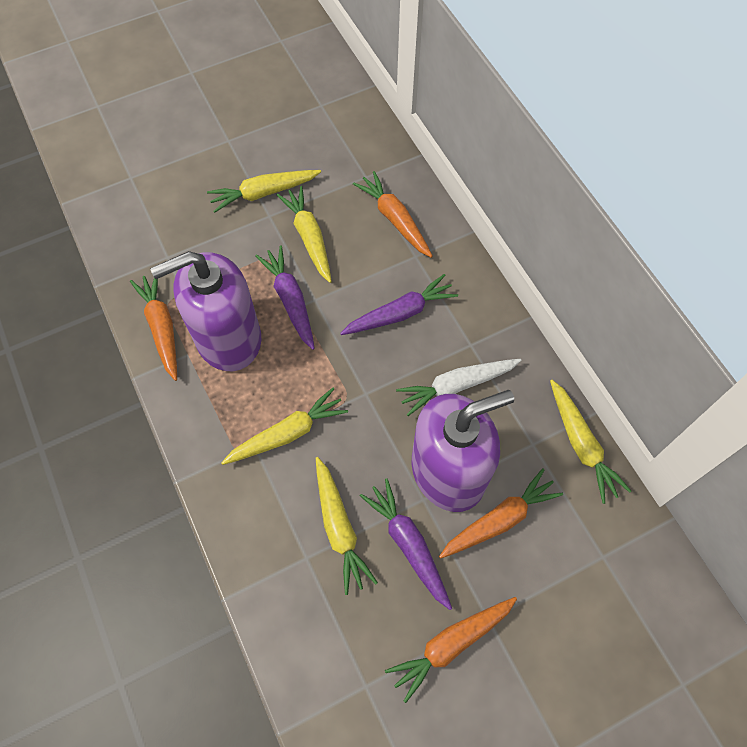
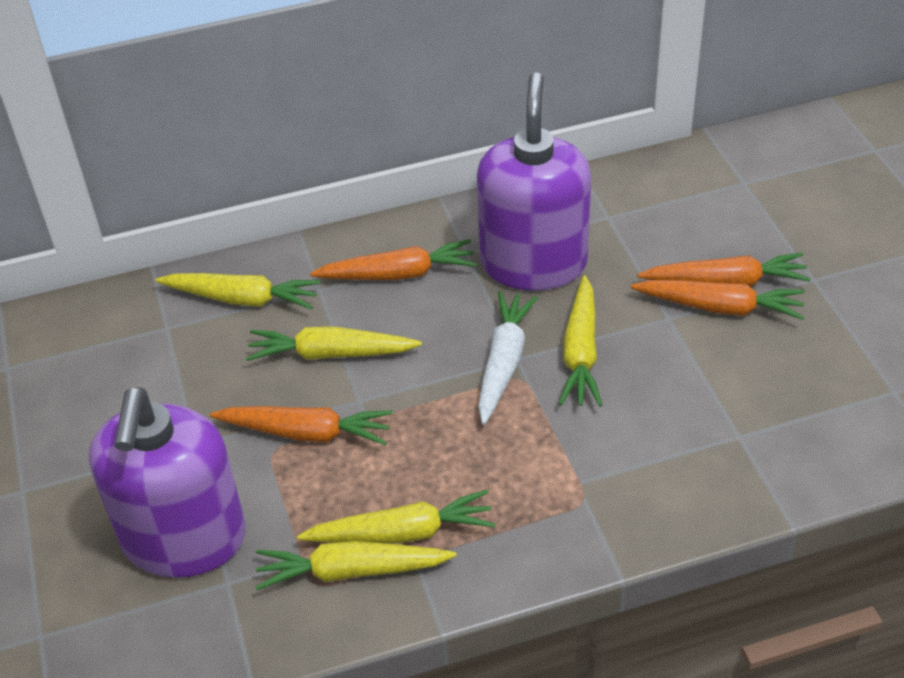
purple carrot: 3 -> 0

